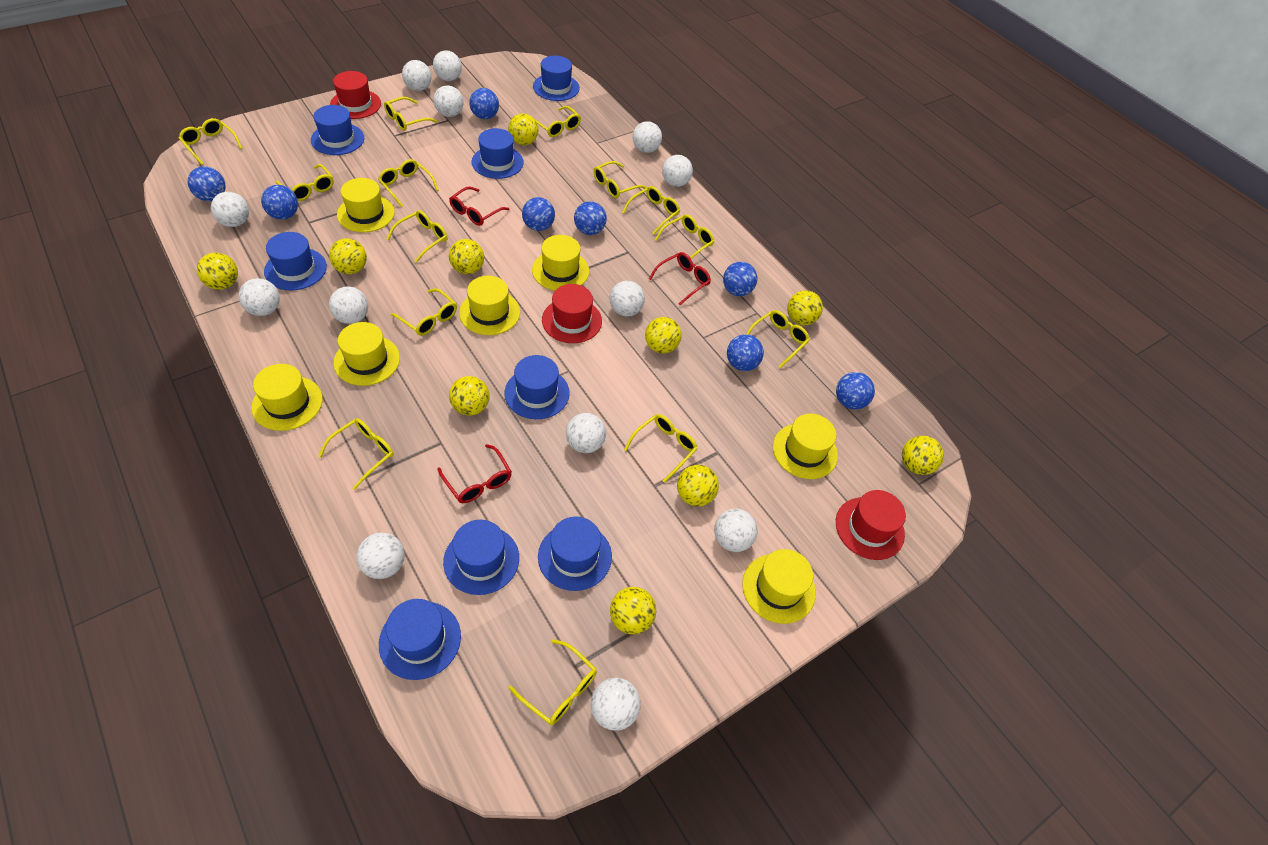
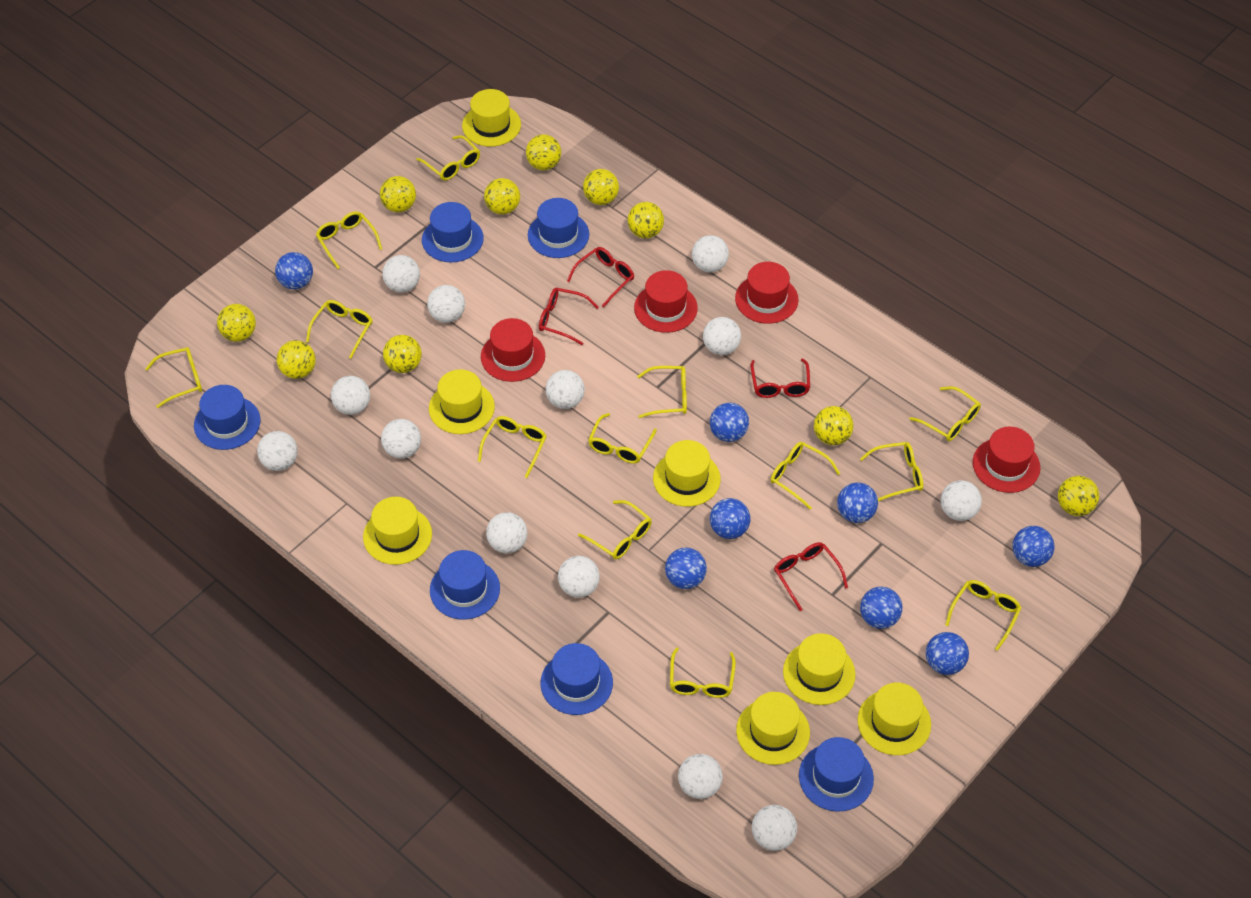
blue hat: 8 -> 6
red glasses: 3 -> 4
red hat: 3 -> 4
yellow glasses: 14 -> 13

